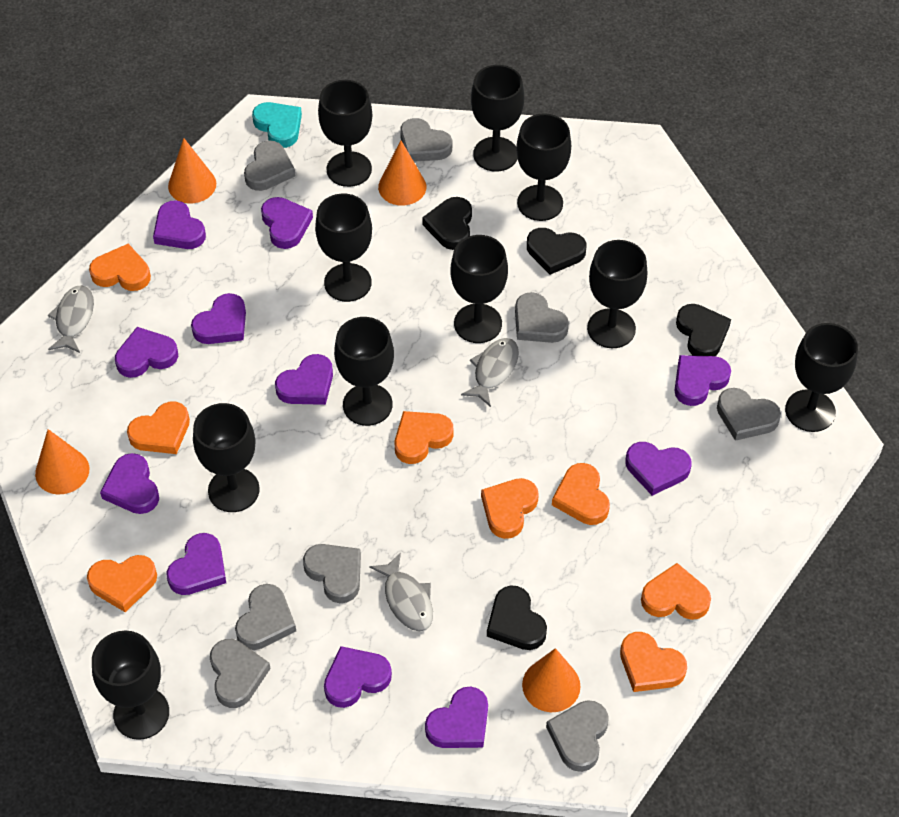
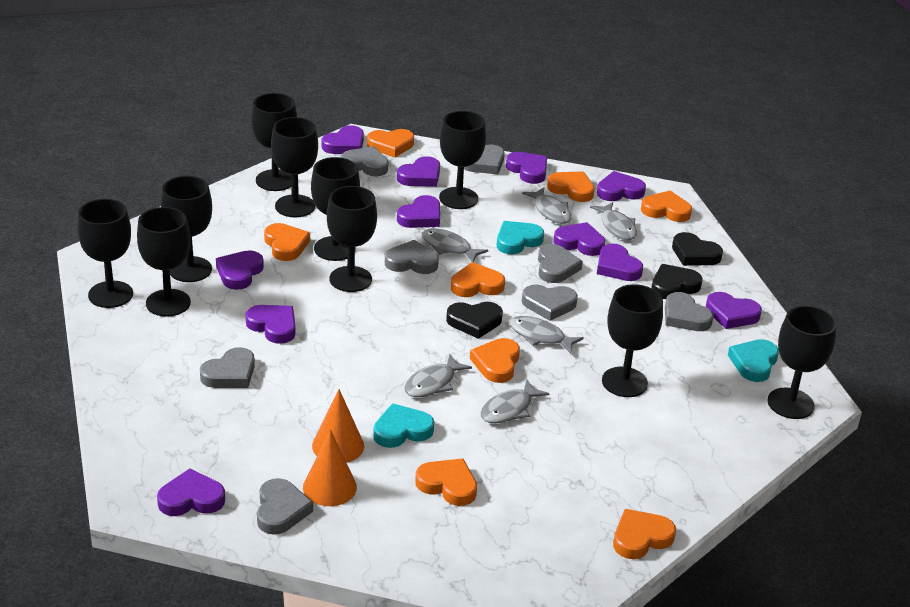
black heart: 4 -> 3
grey fish: 3 -> 6
orange cone: 4 -> 2
turquoise heart: 1 -> 3

